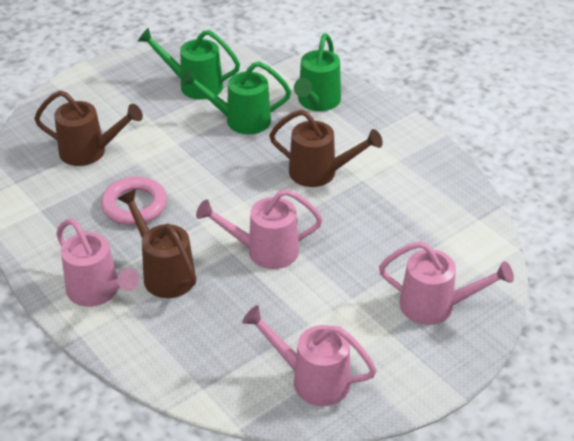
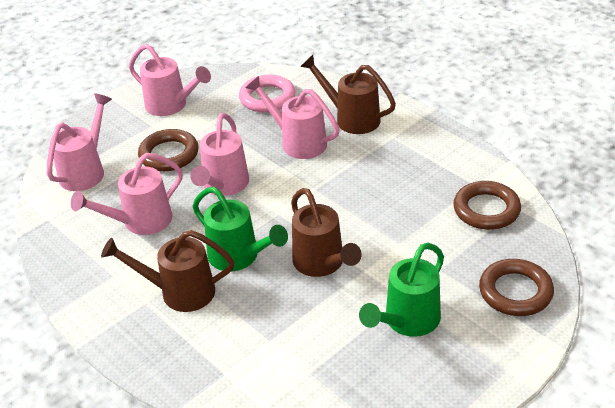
brown ring: 0 -> 3
green watering can: 3 -> 2
pink watering can: 4 -> 5

